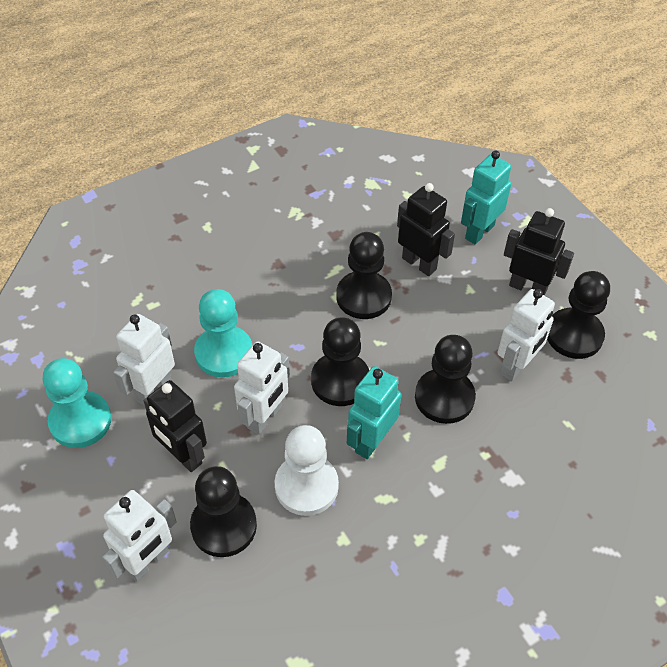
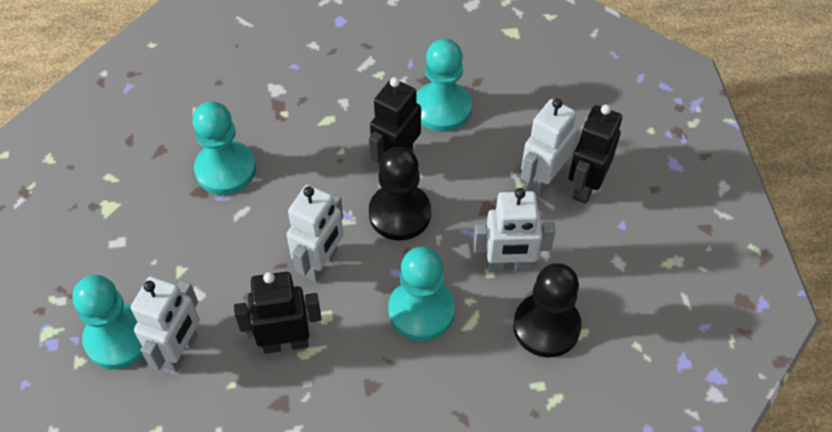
black pawn: 5 -> 2
turquoise pawn: 2 -> 4
turquoise robot: 2 -> 0
white pawn: 1 -> 0

